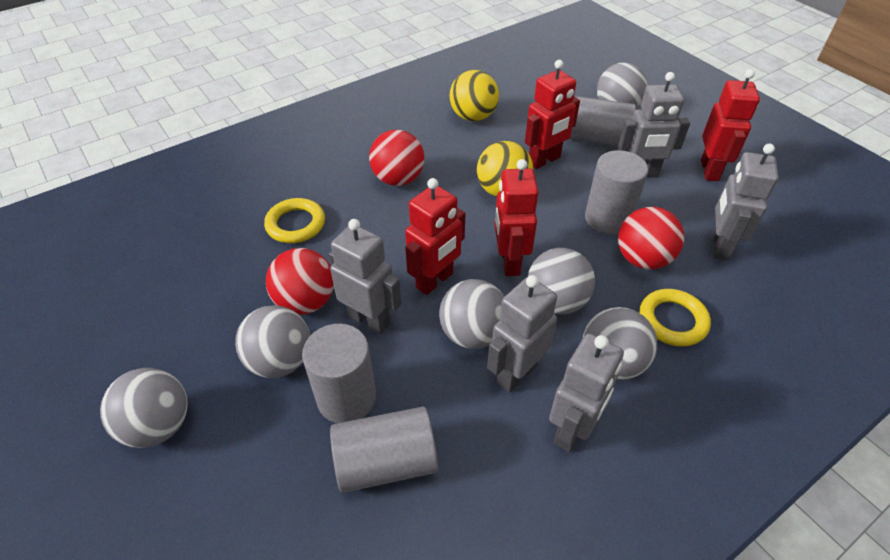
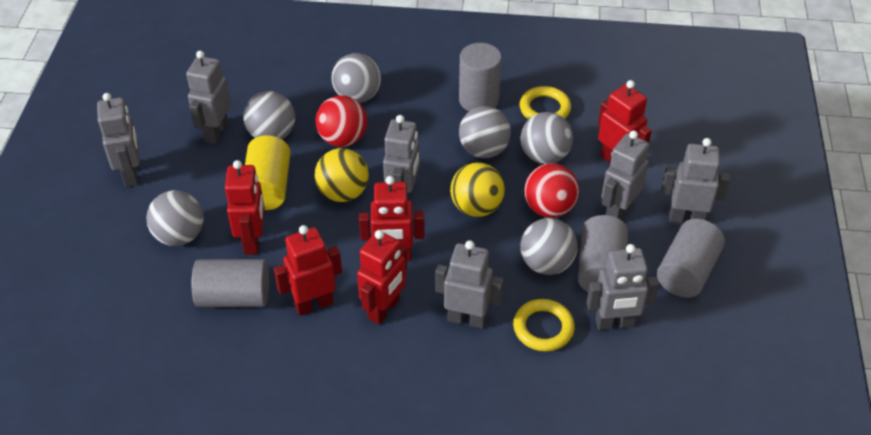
grey robot: 5 -> 7
red ball: 3 -> 2
red robot: 4 -> 5
yellow cylinder: 0 -> 1

